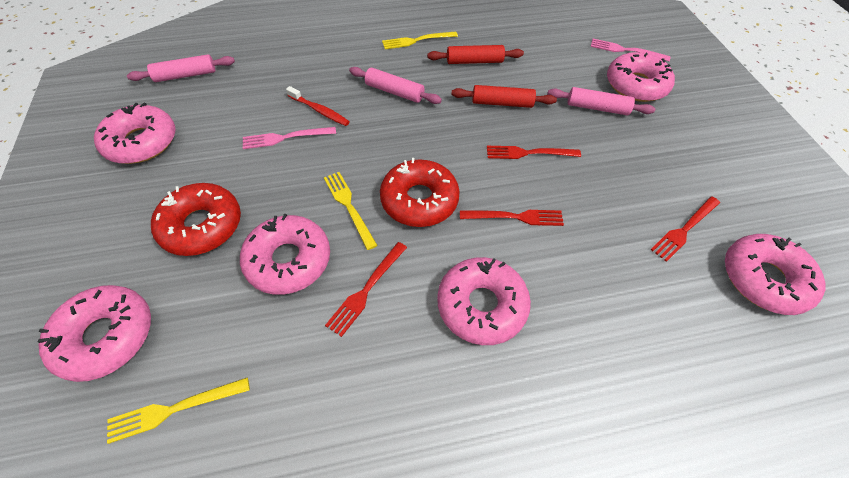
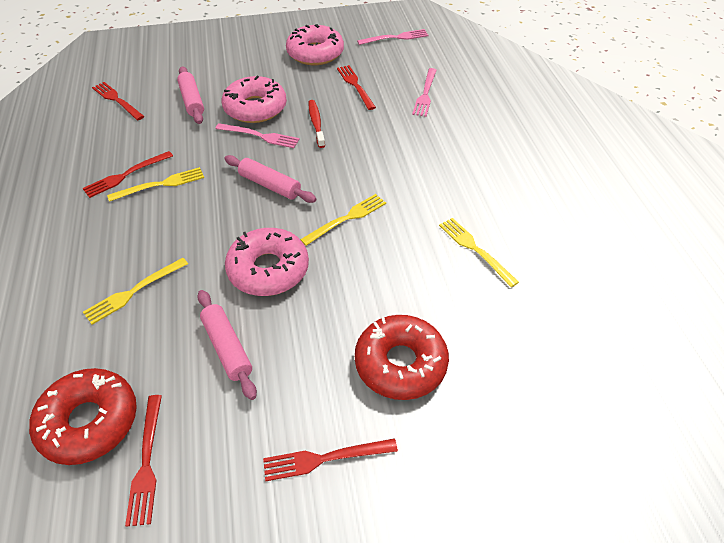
pink donut: 6 -> 3
pink fork: 2 -> 3
red fork: 4 -> 5
red rolling pin: 2 -> 0
yellow fork: 3 -> 4

